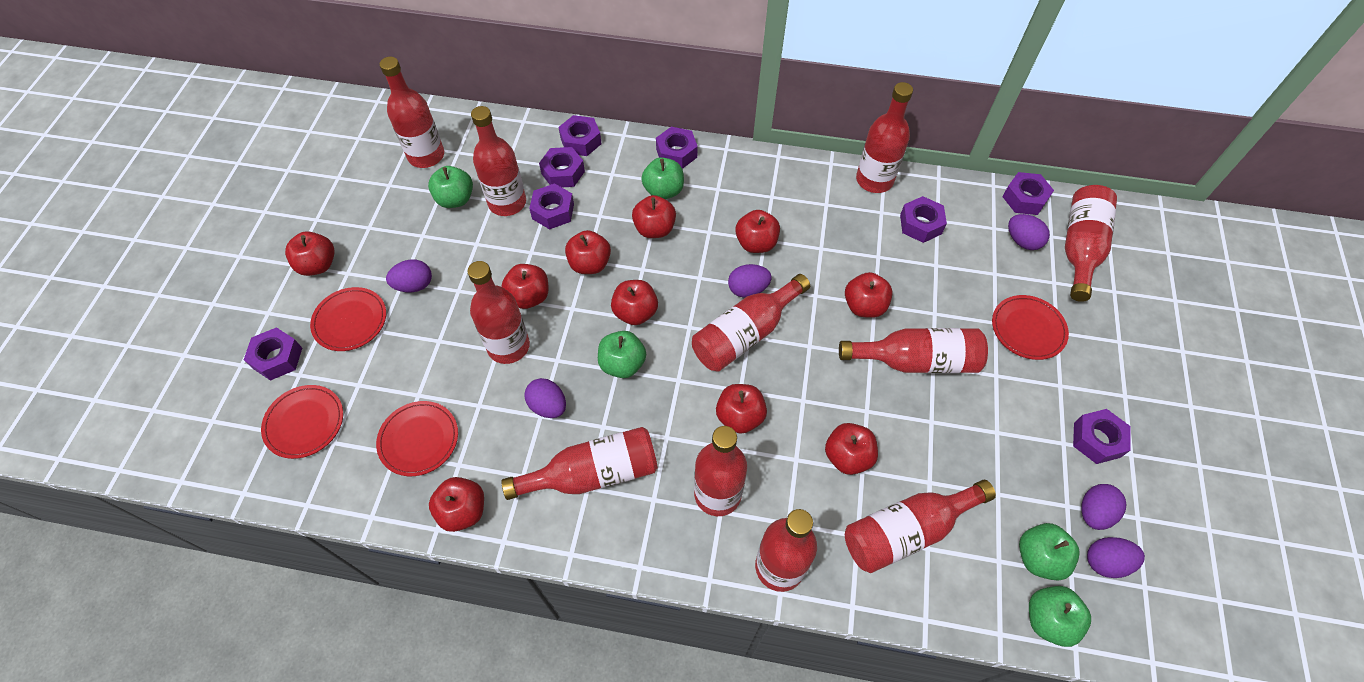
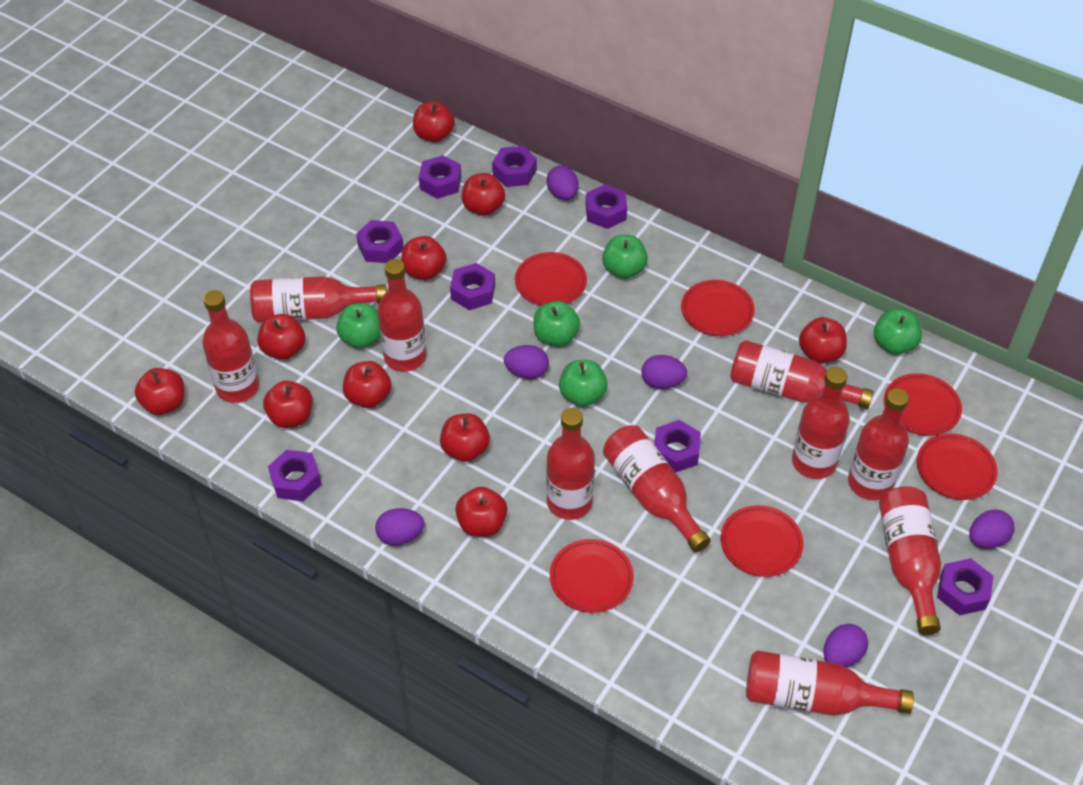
red bottle: 11 -> 10
red plate: 4 -> 6

